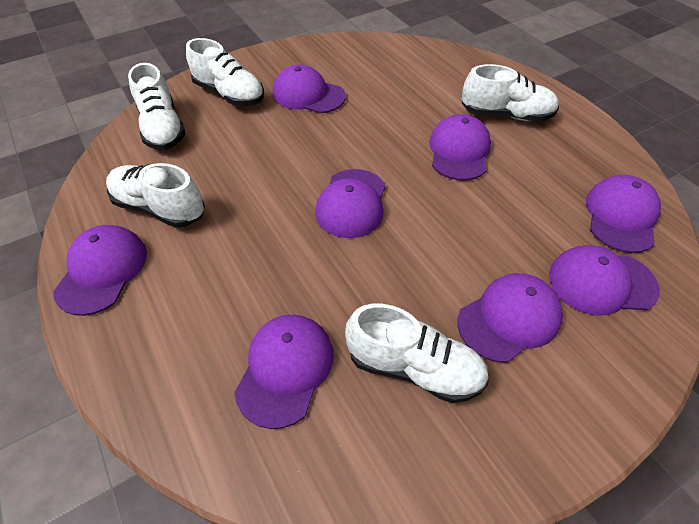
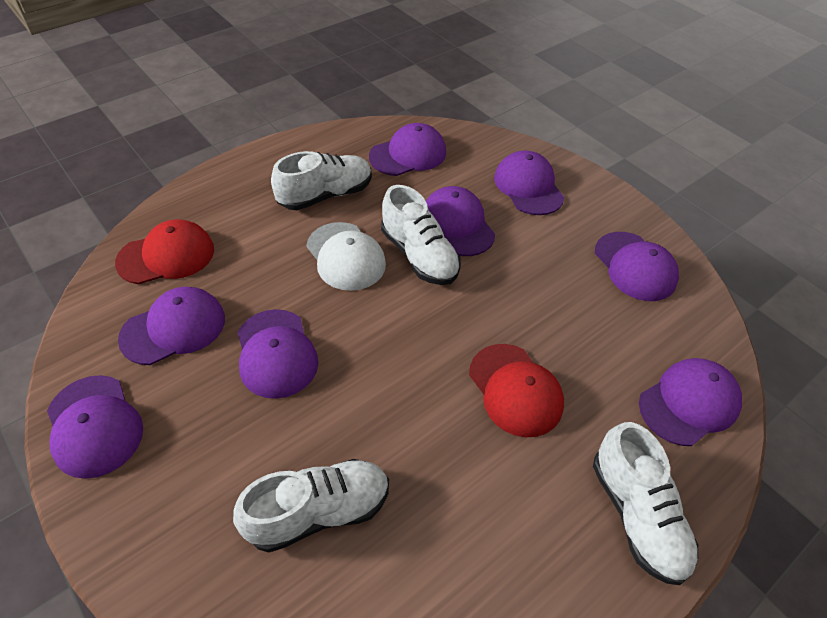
red cap: 0 -> 2
white cap: 0 -> 1
white shoe: 5 -> 4

